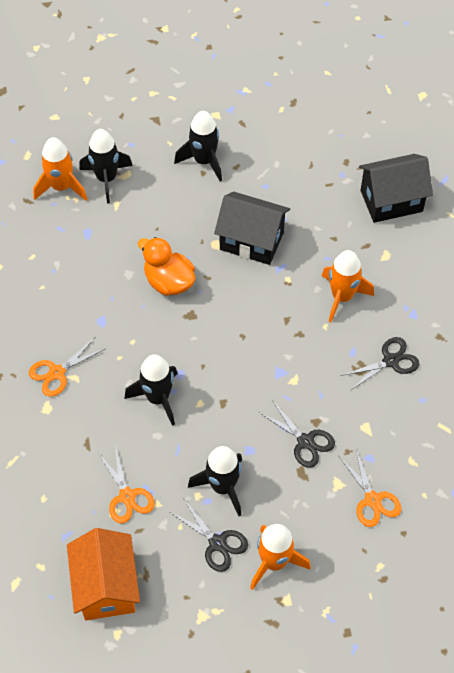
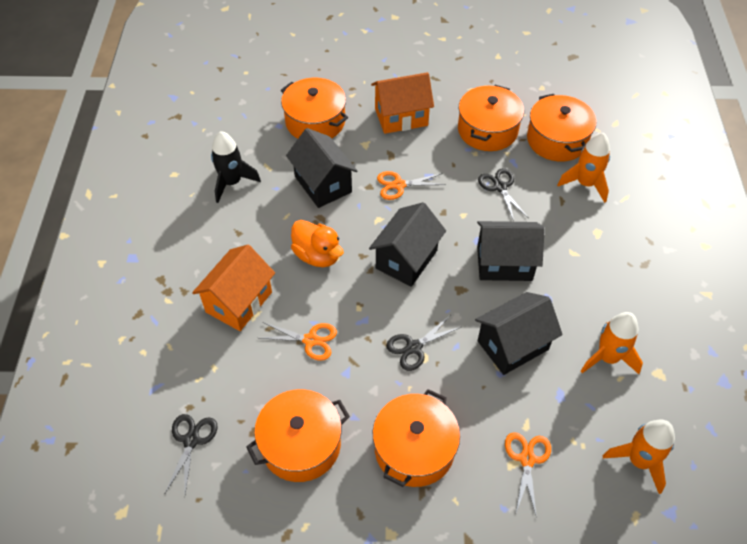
black house: 2 -> 4
black rocket: 4 -> 1
orange house: 1 -> 2
orange pot: 0 -> 5

